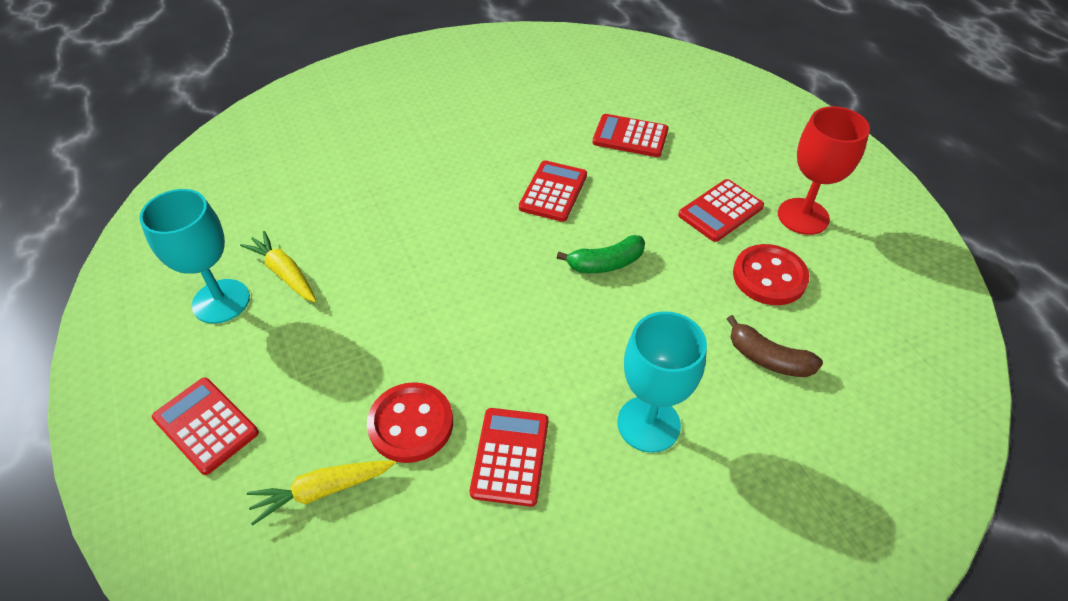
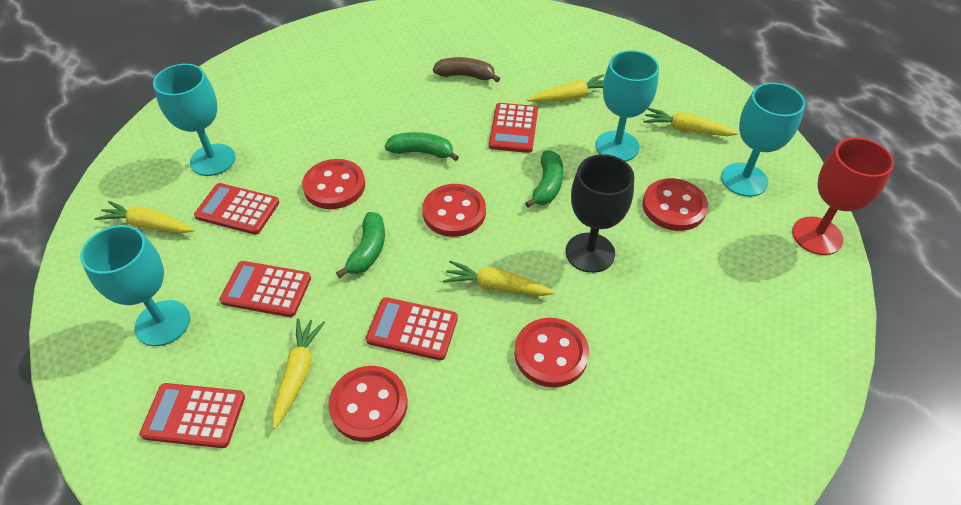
black goblet: 0 -> 1
green banana: 1 -> 3
red button: 2 -> 5
turquoise goblet: 2 -> 4
yellow carrot: 2 -> 5

